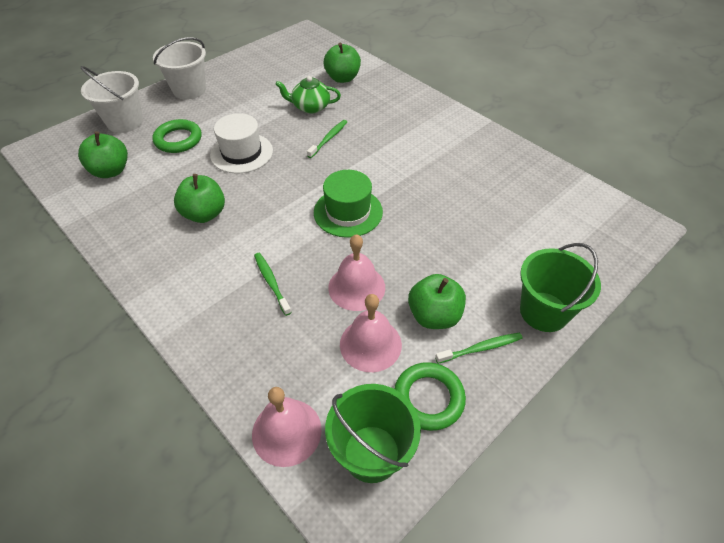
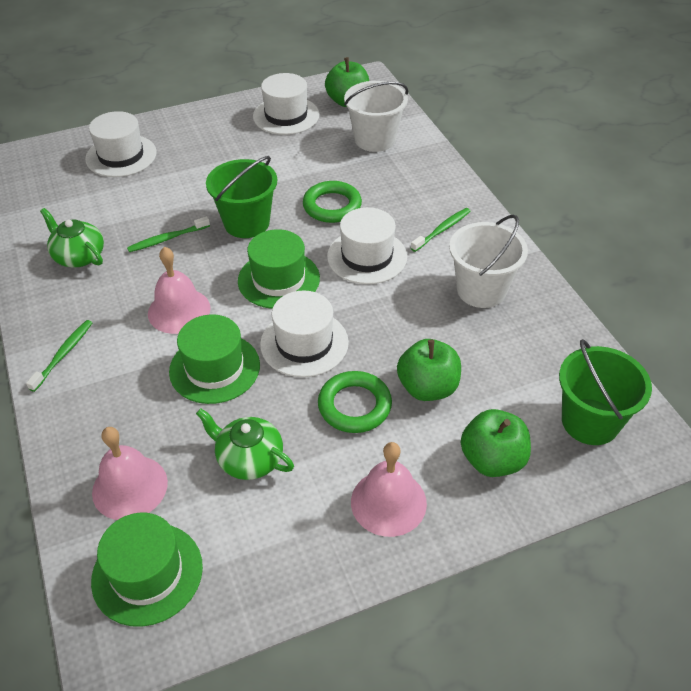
green apple: 4 -> 3
green hat: 1 -> 3
green teapot: 1 -> 2
white hat: 1 -> 4

